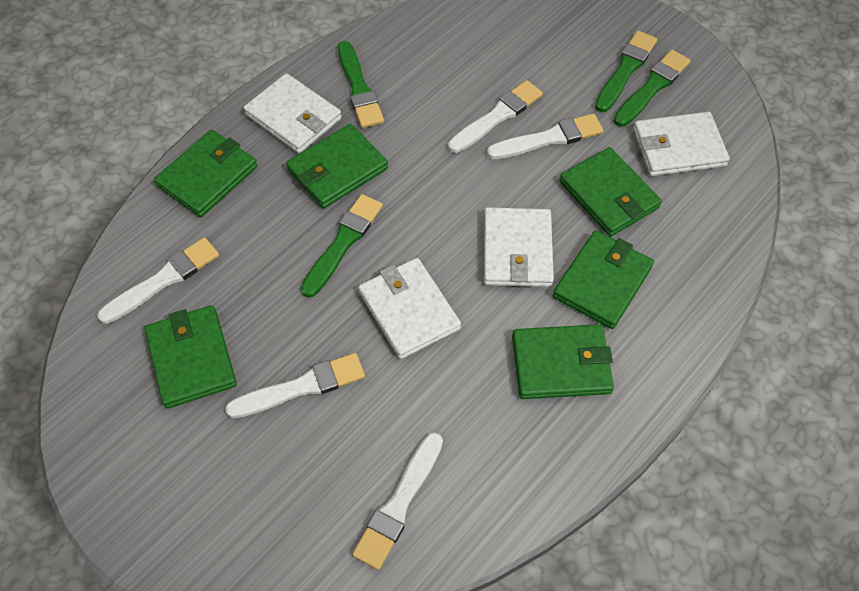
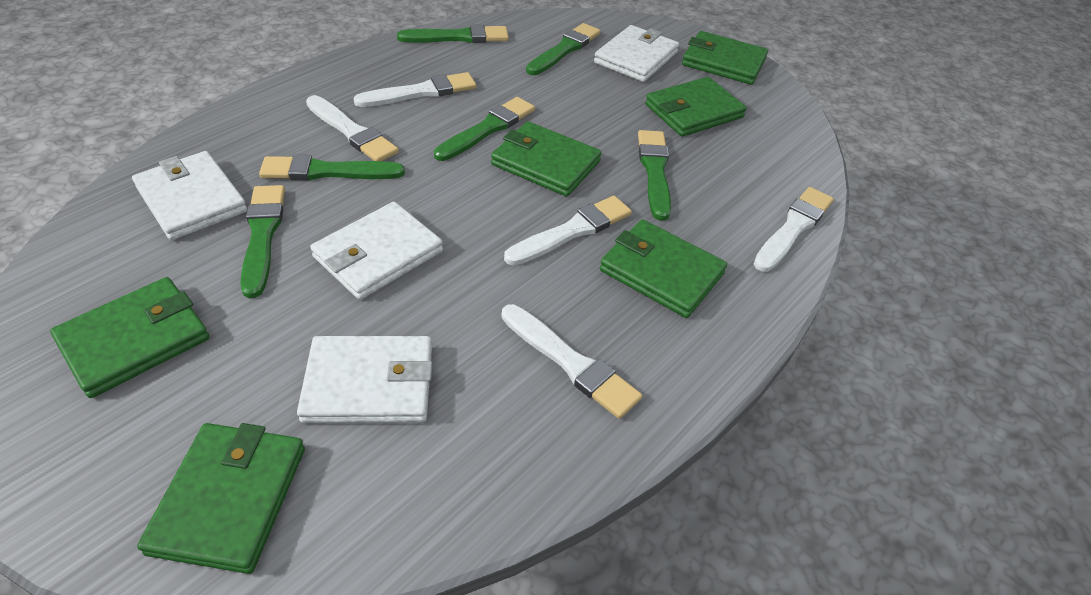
green brush: 4 -> 6

